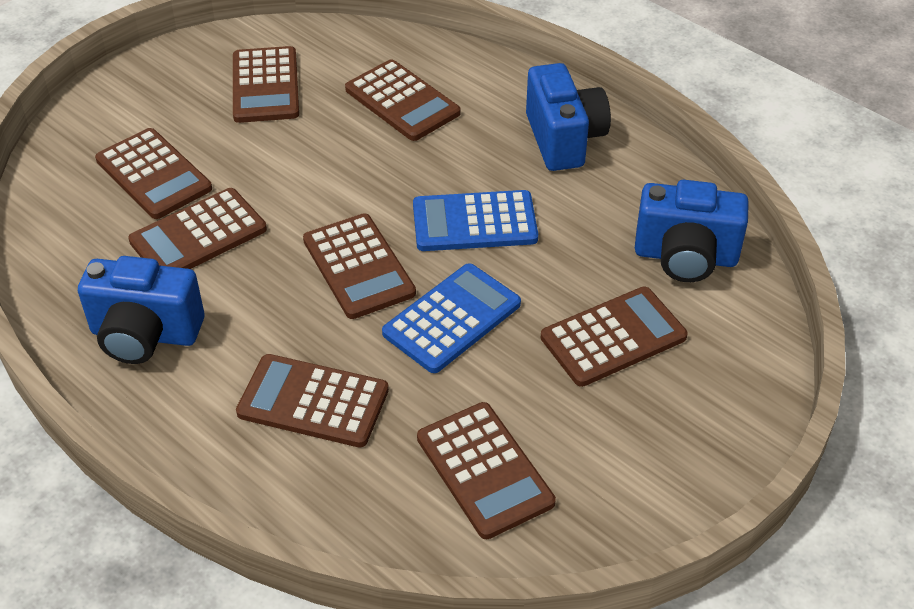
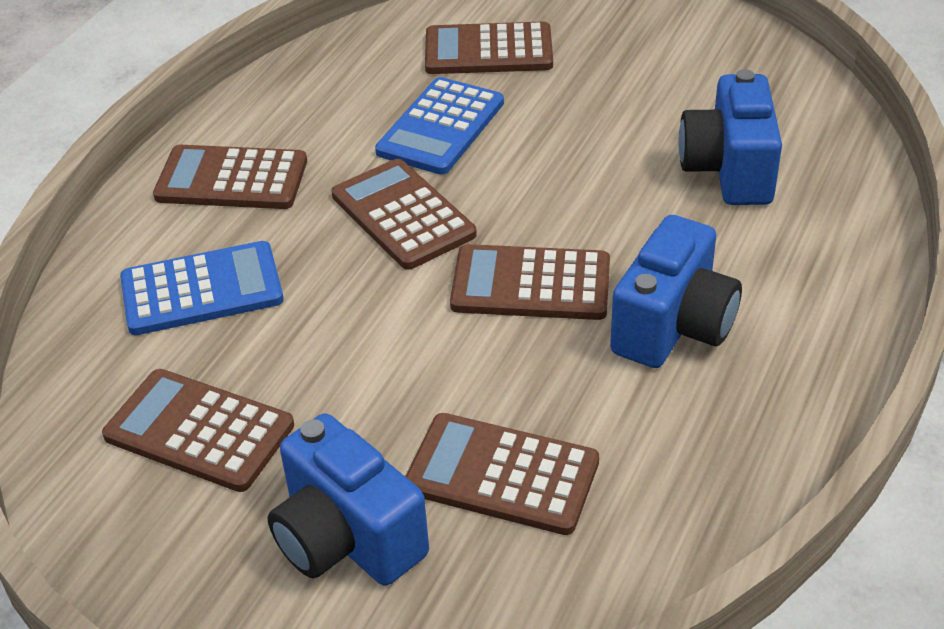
brown calculator: 8 -> 6

